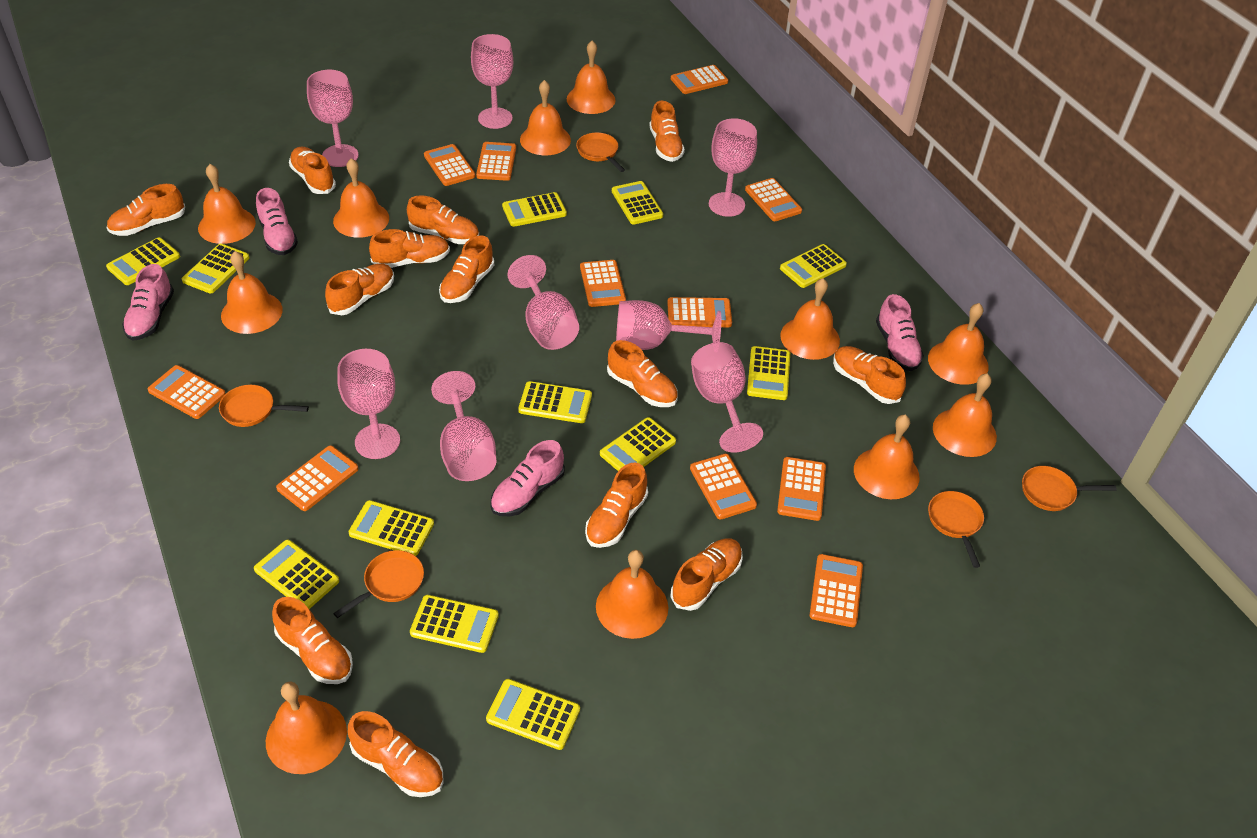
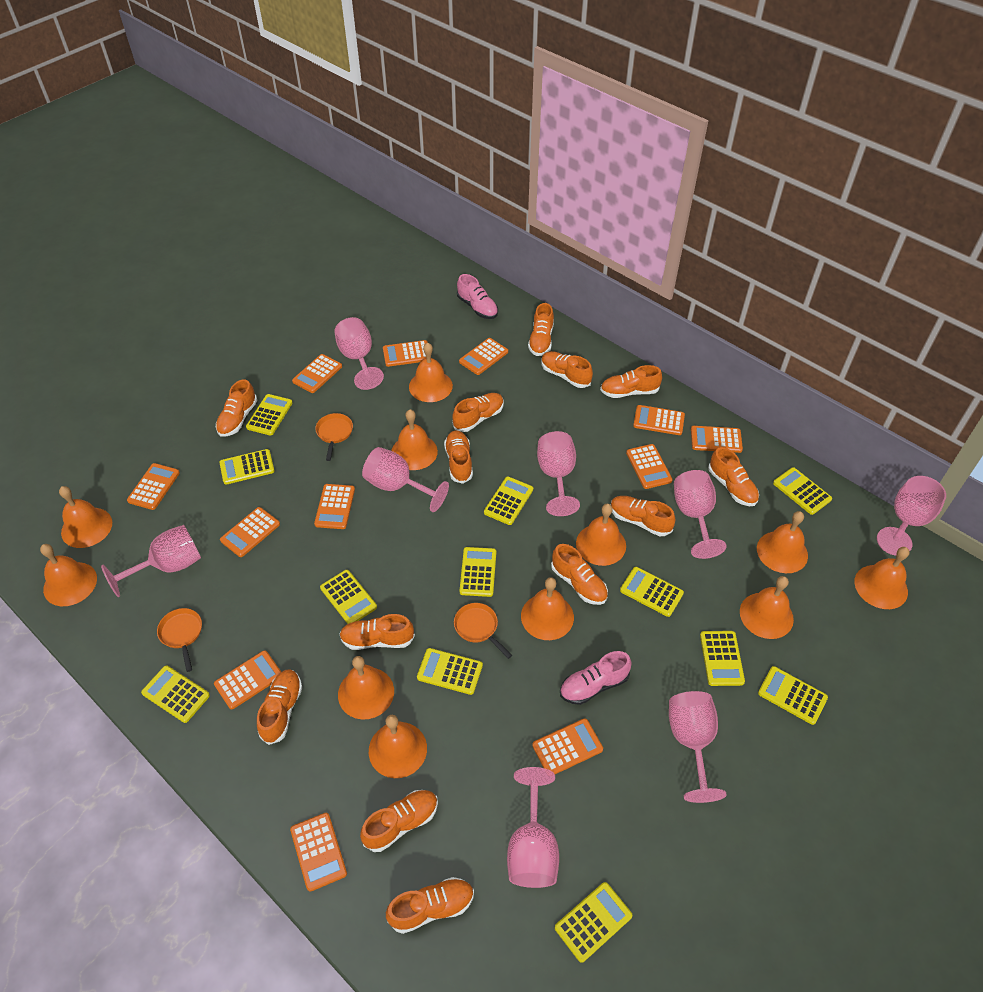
orange calculator: 11 -> 12
orange pan: 5 -> 3
pink shoe: 4 -> 2

